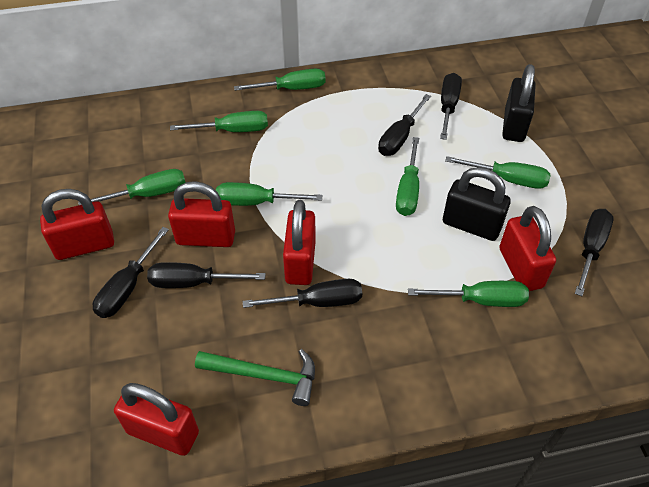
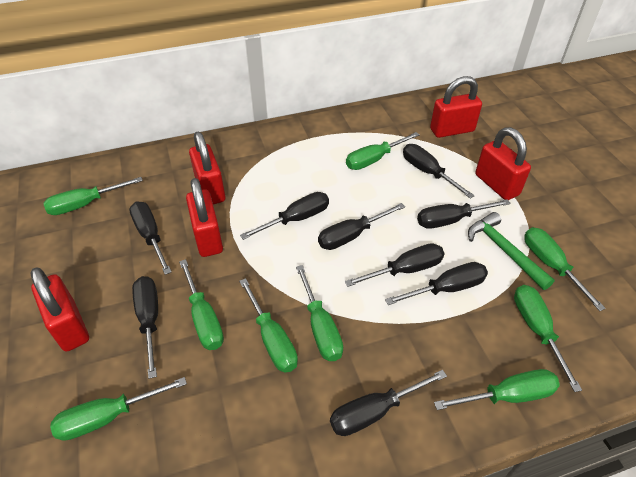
black padlock: 2 -> 0
black screwdriver: 6 -> 9
green screwdriver: 7 -> 9

